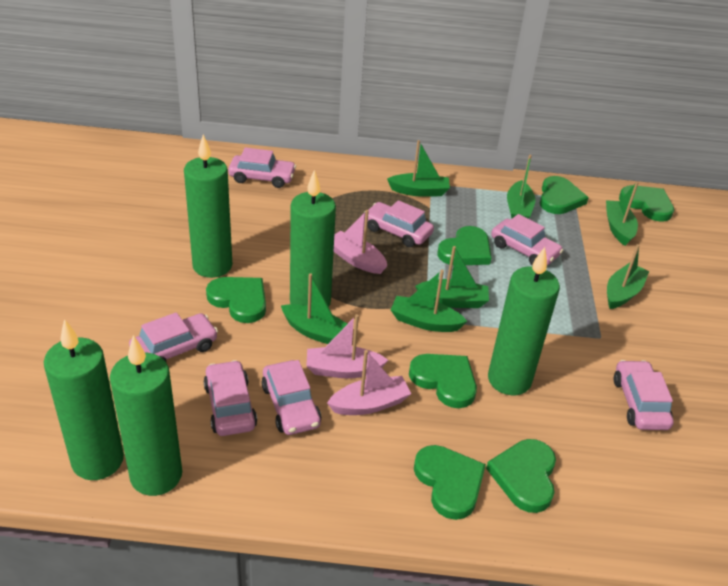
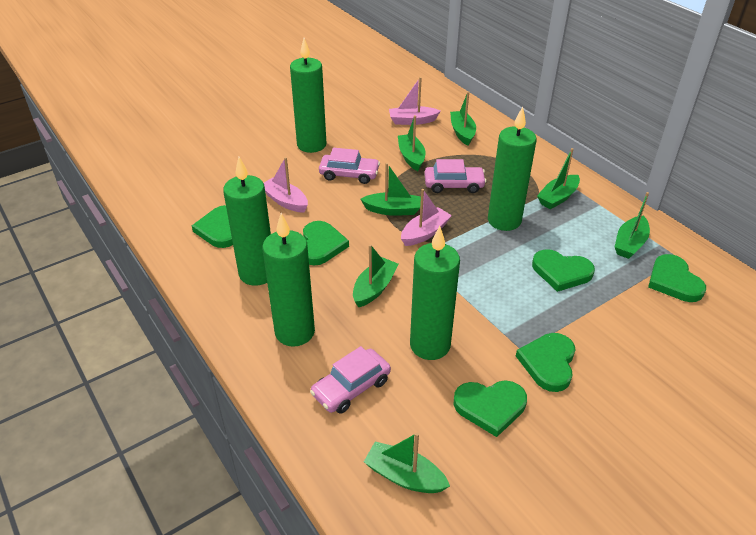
green heart: 7 -> 6
pink car: 7 -> 3

